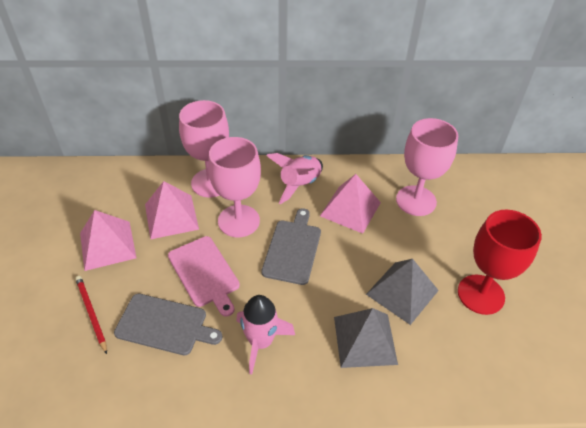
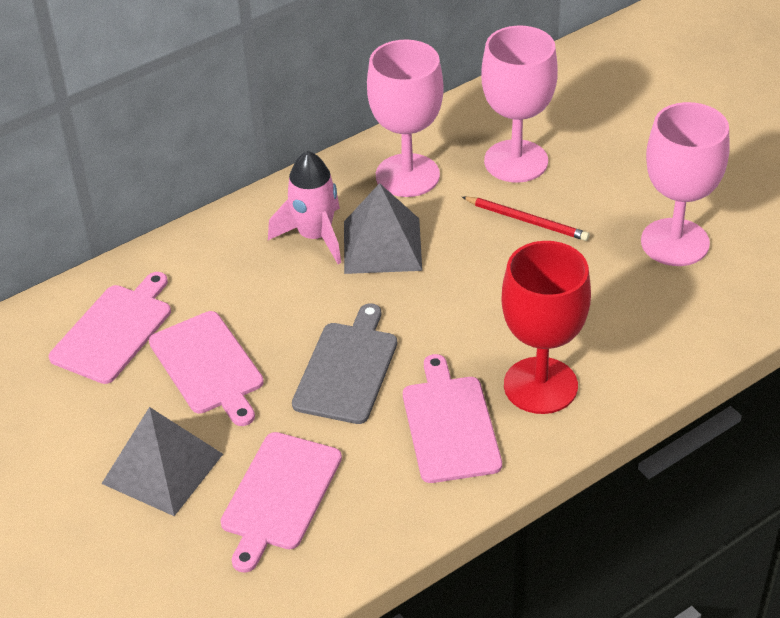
grey cutting board: 2 -> 1
pink cutting board: 1 -> 4
pink pyramid: 3 -> 0
pink rocket: 2 -> 1

